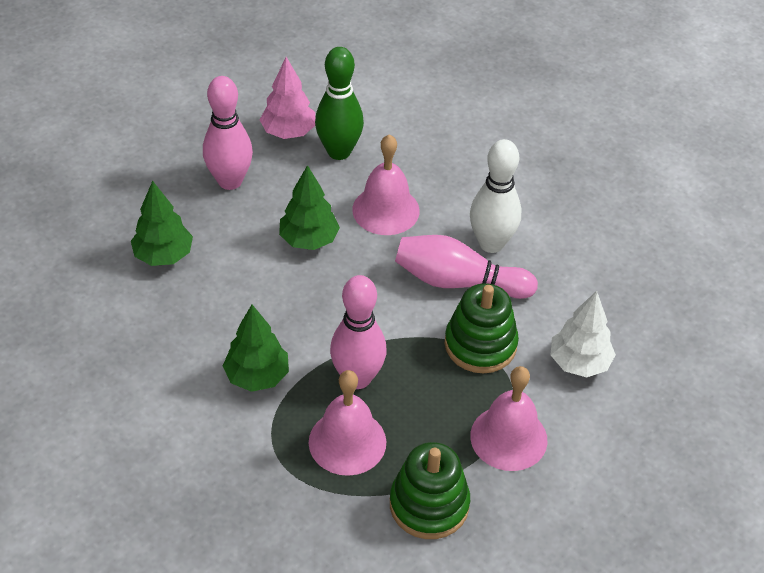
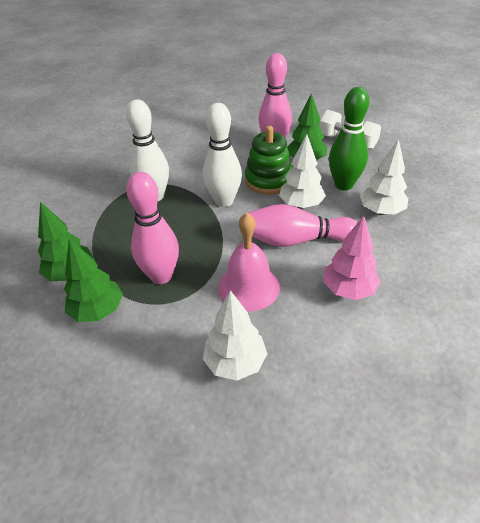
green stacking toy: 2 -> 1
pink bell: 3 -> 1
white bowling pin: 1 -> 2
white dumbbell: 0 -> 1
white tree: 1 -> 3

